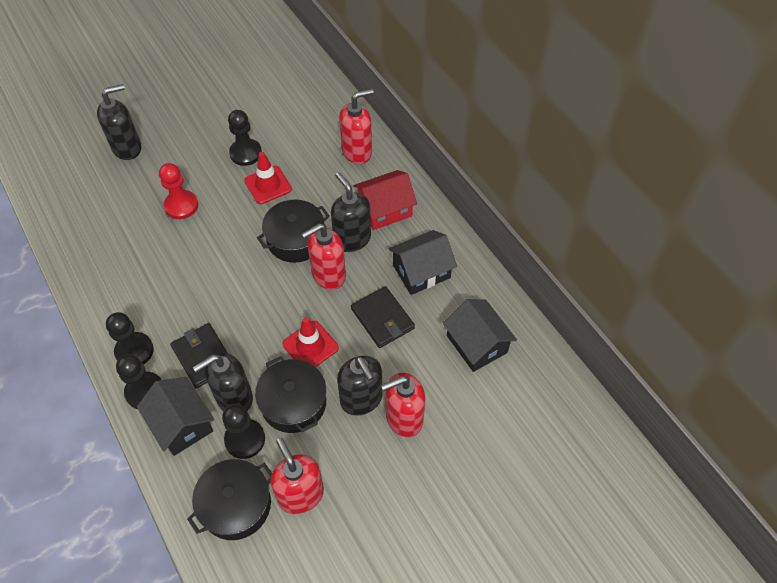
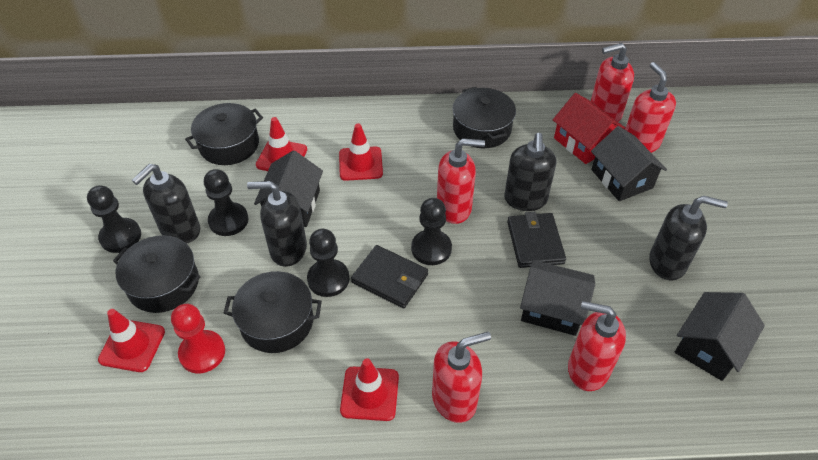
black house: 3 -> 4
black pot: 3 -> 4
red soap dispenser: 4 -> 5
red traffic cone: 2 -> 4

